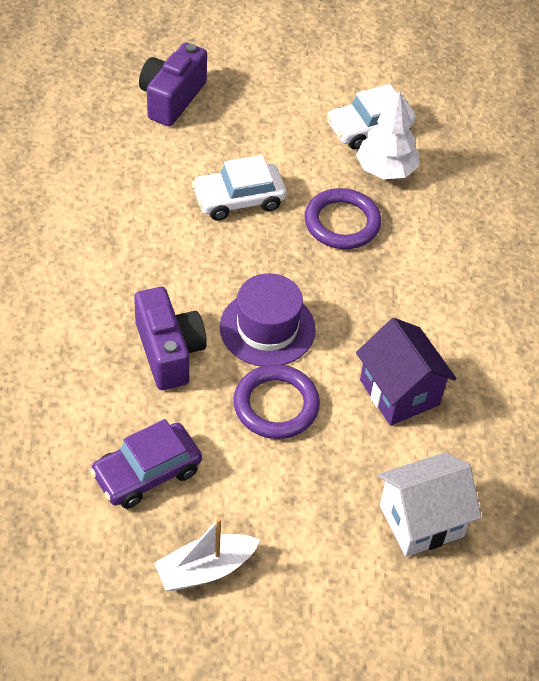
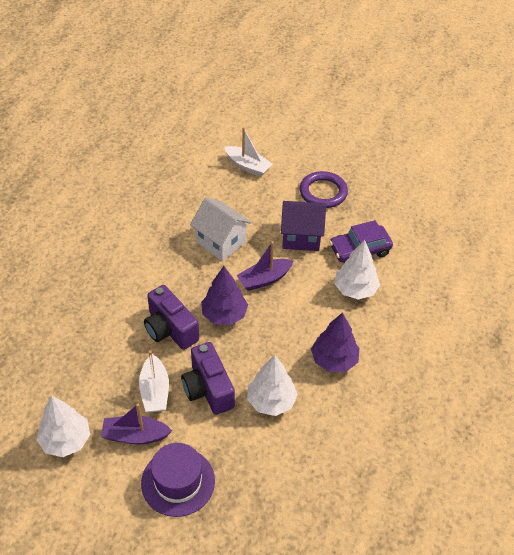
purple boat: 0 -> 2
purple ring: 2 -> 1
purple tree: 0 -> 2
white boat: 1 -> 2
white car: 2 -> 0
white tree: 1 -> 3

